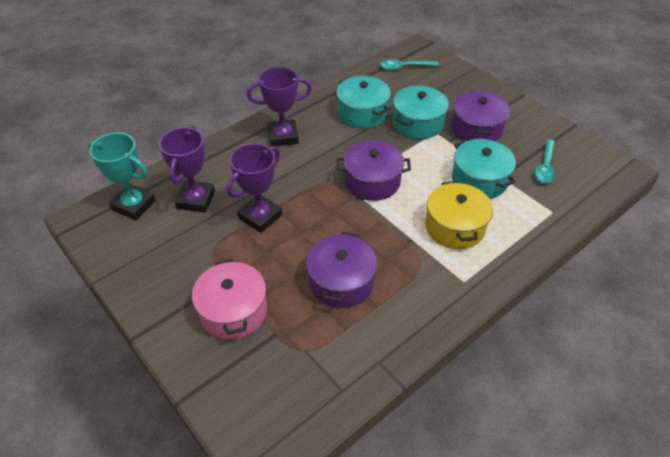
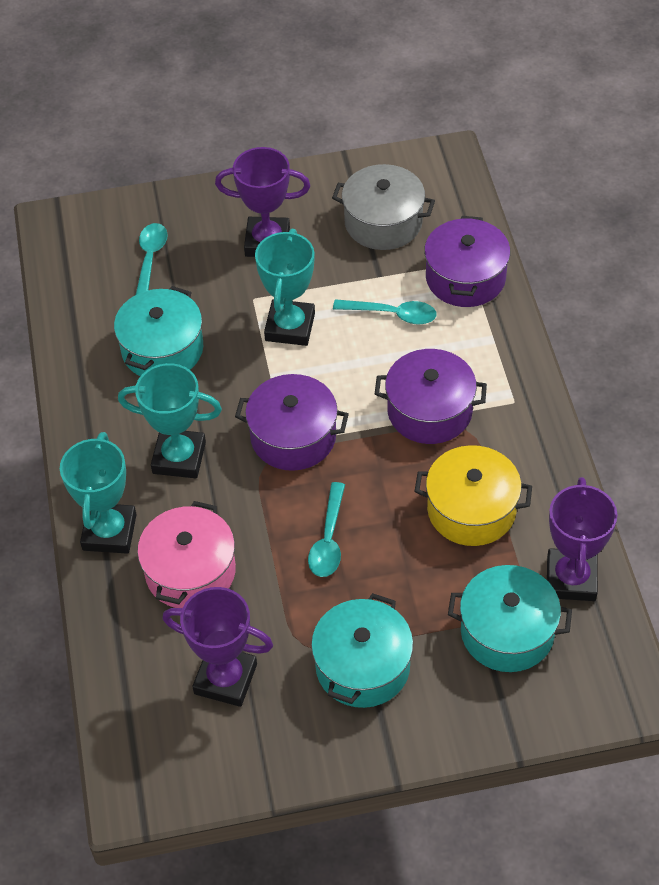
grey pot: 0 -> 1
turquoise spoon: 2 -> 3
turquoise trophy: 1 -> 3

